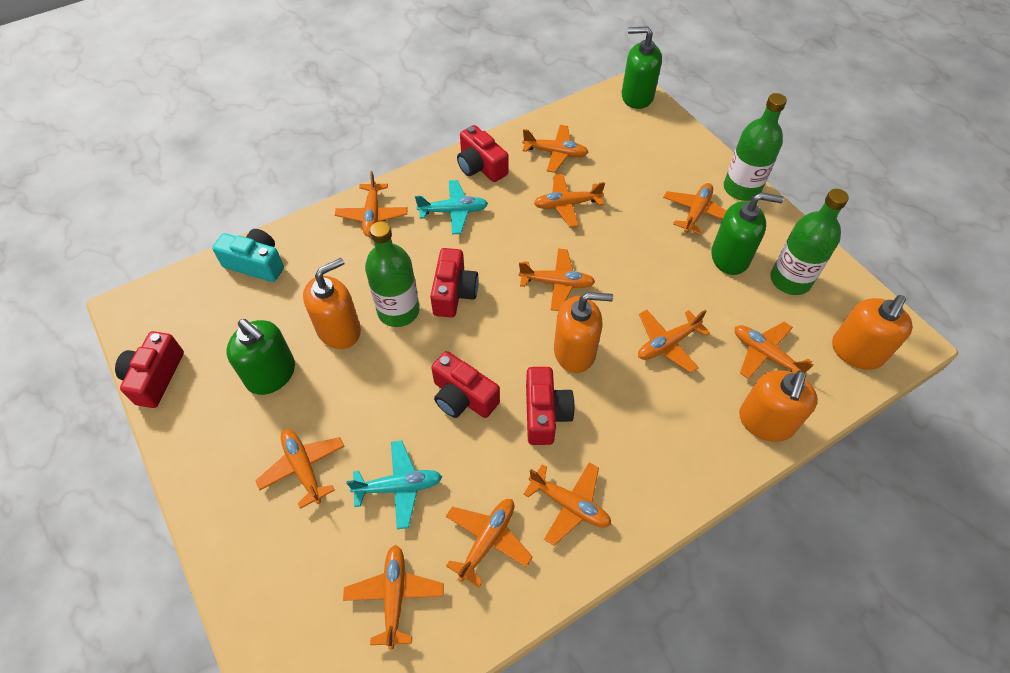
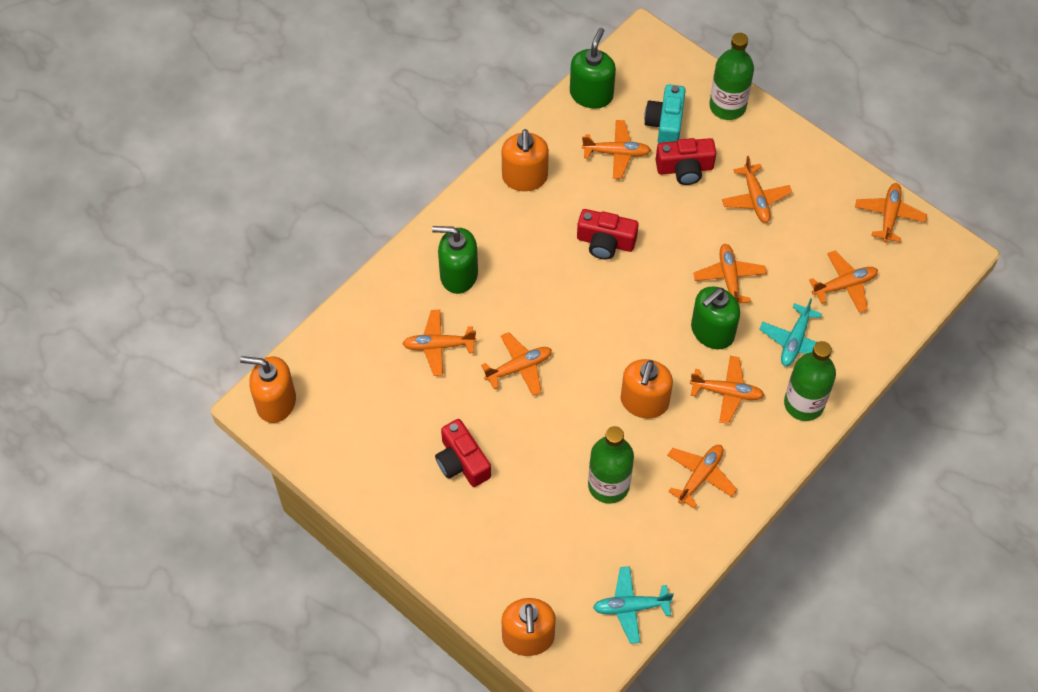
orange plane: 11 -> 9
red camera: 5 -> 3

